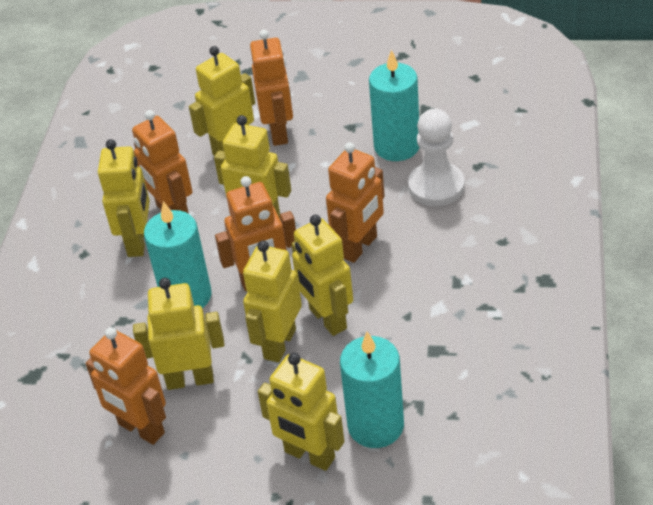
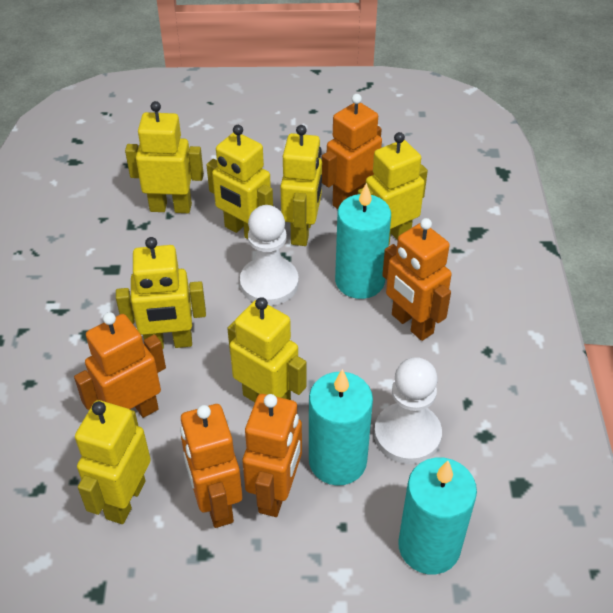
white pawn: 1 -> 2

